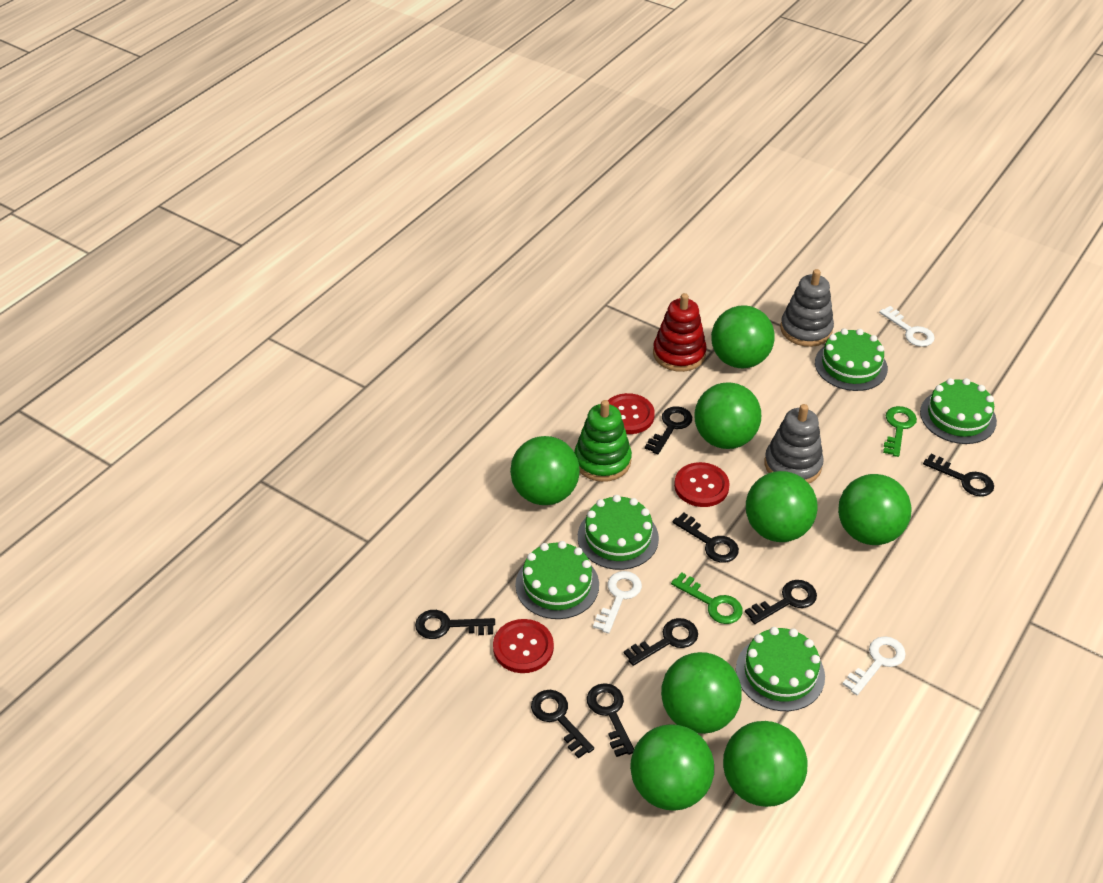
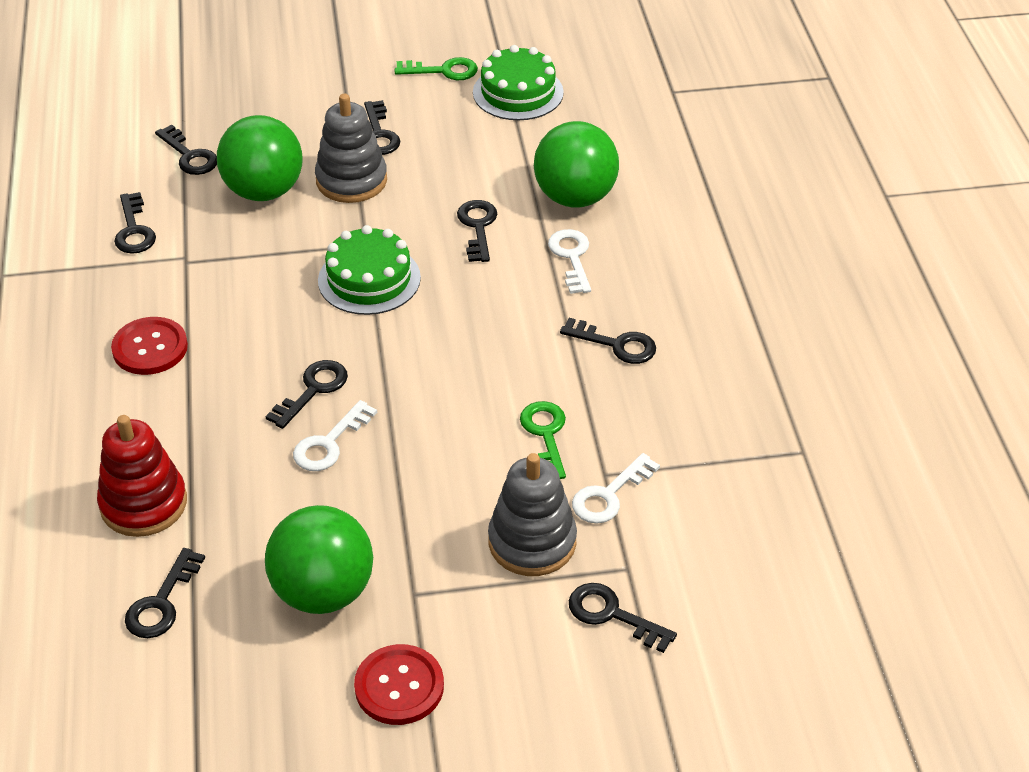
green ball: 8 -> 3
green cake: 5 -> 2
green stacking toy: 1 -> 0
red button: 3 -> 2

